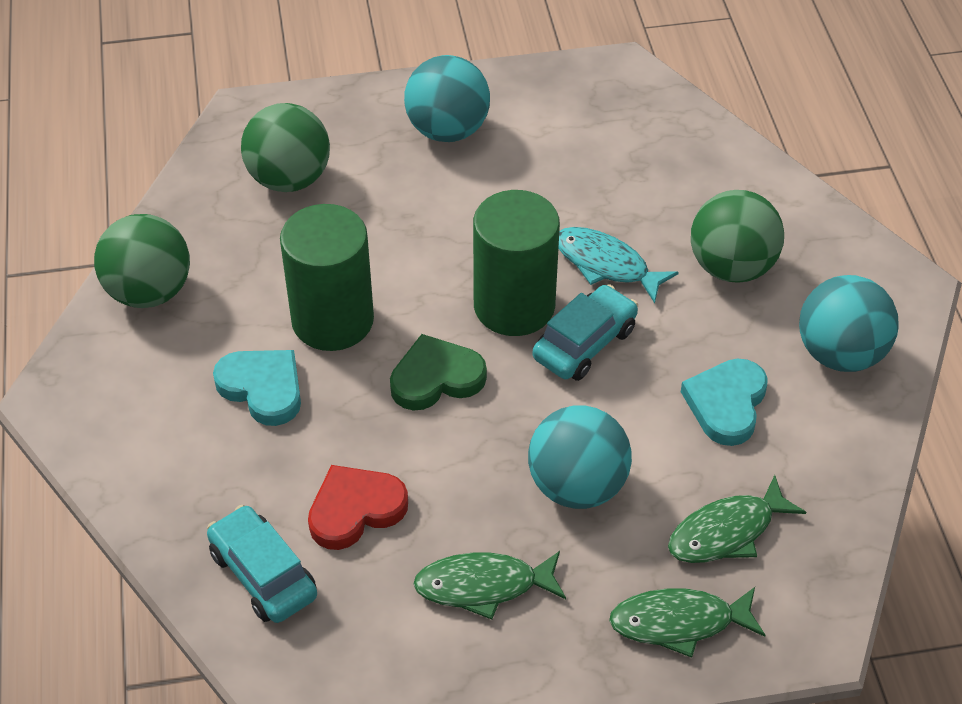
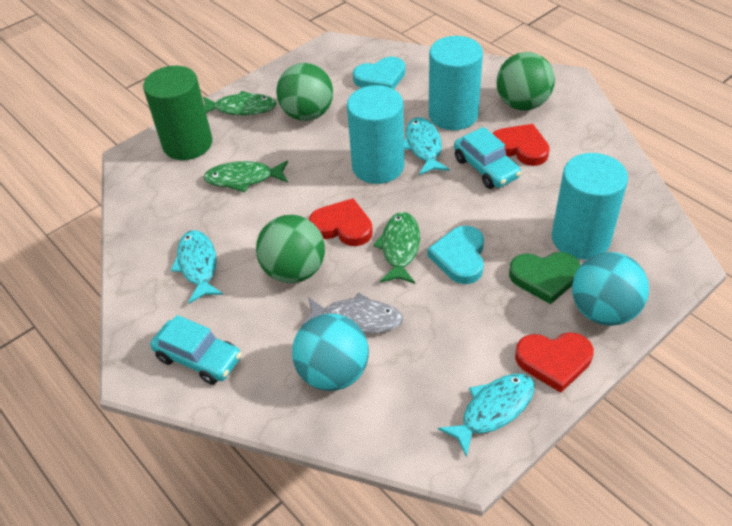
green cylinder: 2 -> 1
grey fish: 0 -> 1
red heart: 1 -> 3
turquoise ball: 3 -> 2
turquoise cylinder: 0 -> 3
turquoise fish: 1 -> 3

